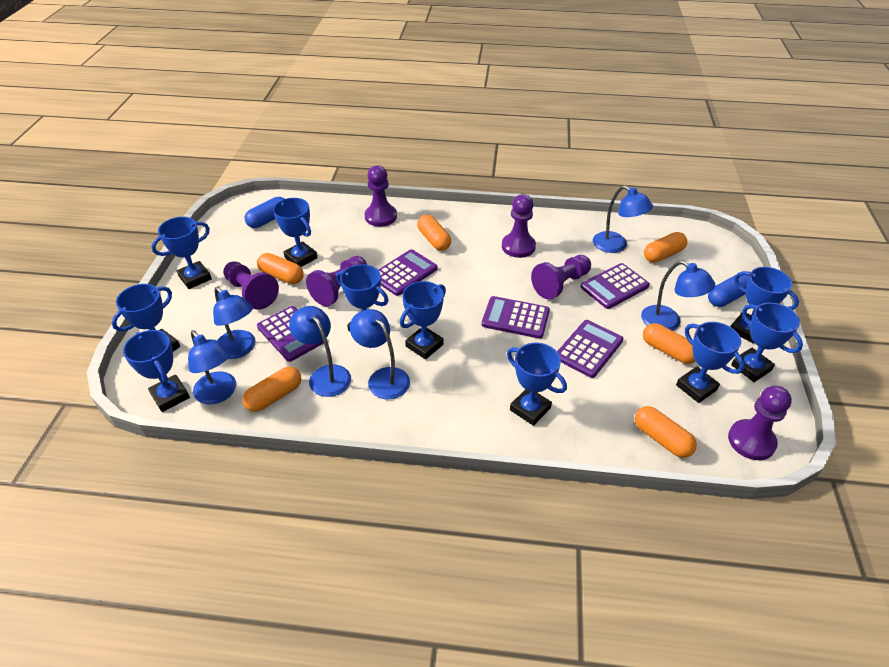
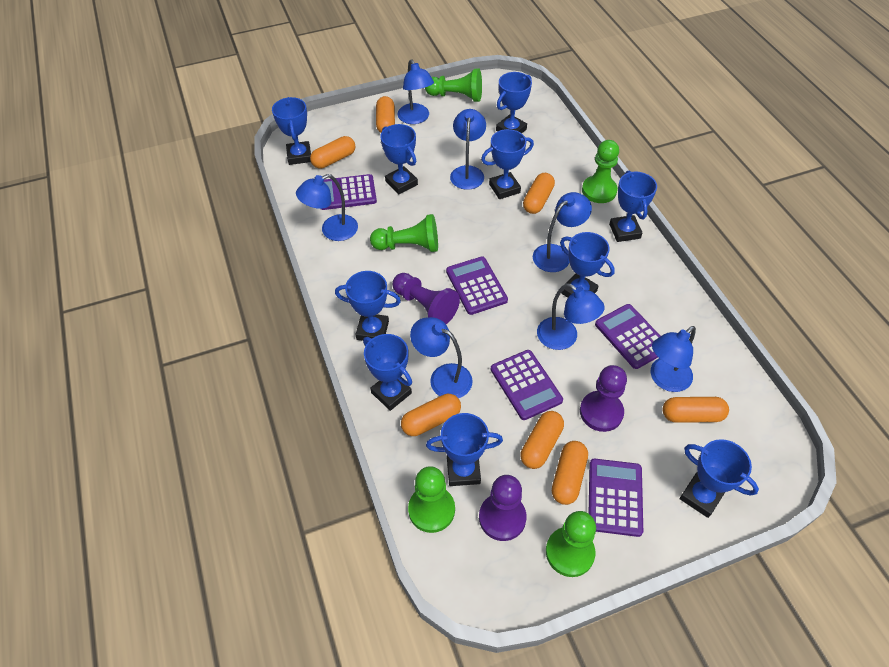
blue capsule: 2 -> 0
blue lamp: 6 -> 7
green pawn: 0 -> 5
orange capsule: 6 -> 7
purple pawn: 6 -> 3

